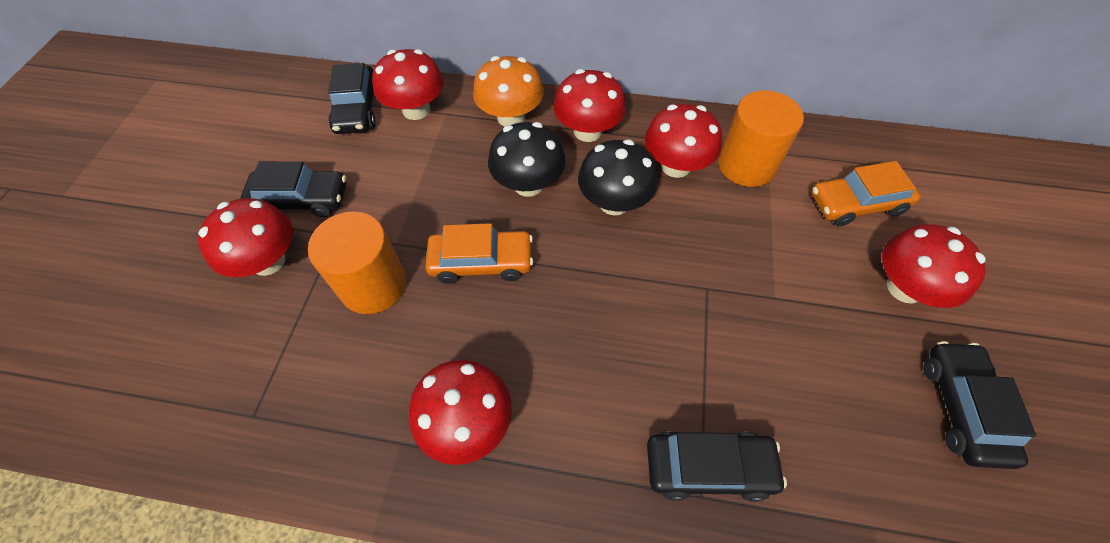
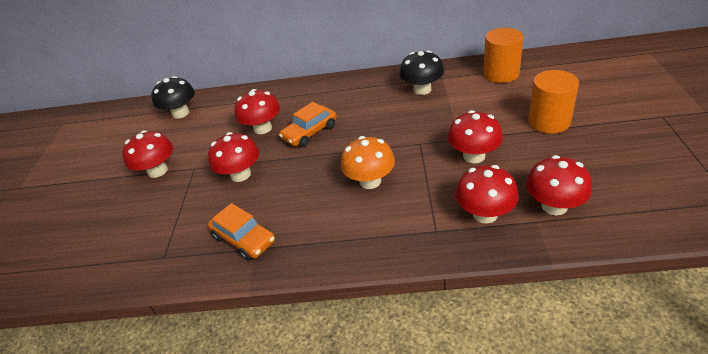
black car: 4 -> 0

